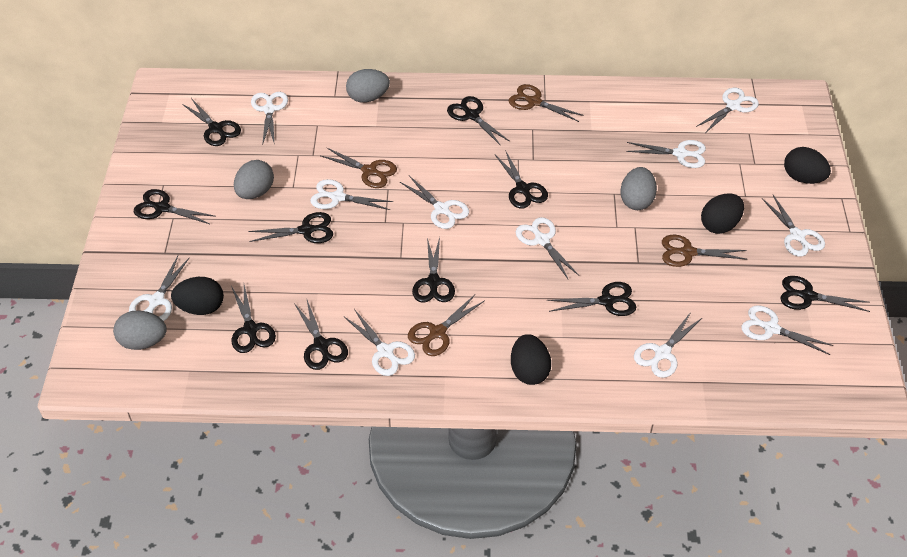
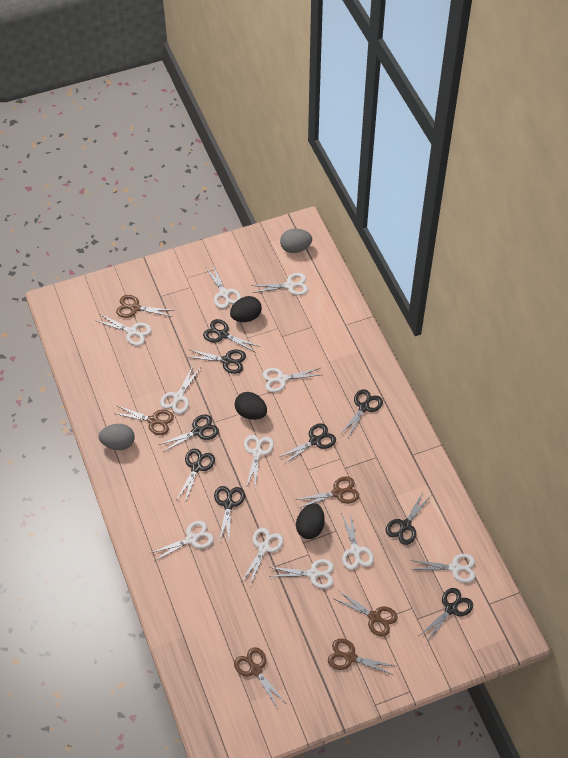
black egg: 4 -> 3
black scissors: 10 -> 9
brown scissors: 4 -> 6
grey egg: 4 -> 2

